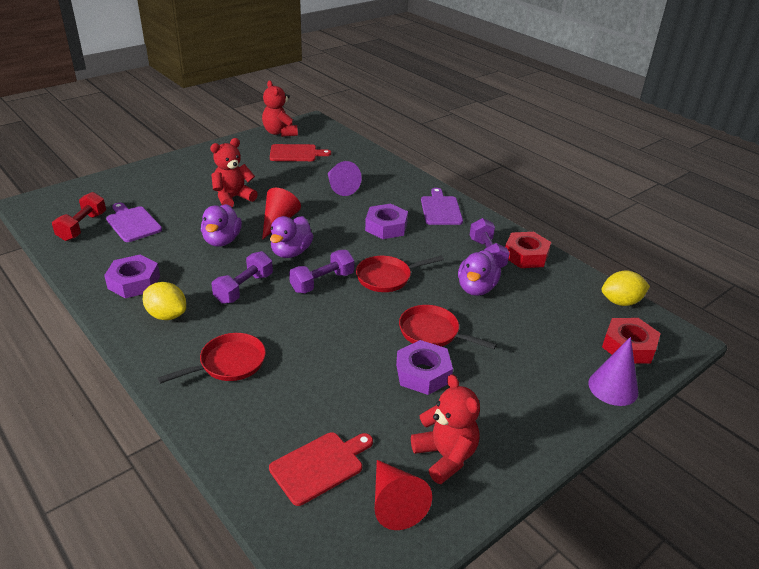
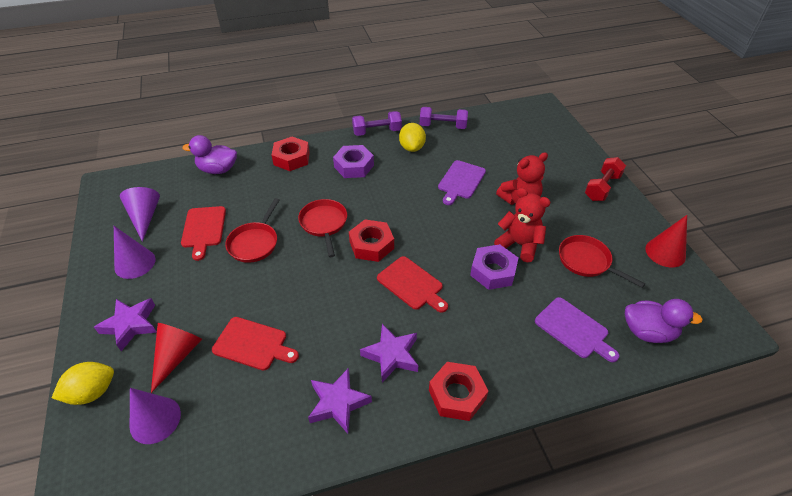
purple cone: 2 -> 3
purple duck: 3 -> 2
purple dumbbell: 3 -> 2
purple nut: 3 -> 2
purple star: 0 -> 3
red cutting board: 2 -> 3
red nut: 2 -> 3
red teddy bear: 3 -> 2

